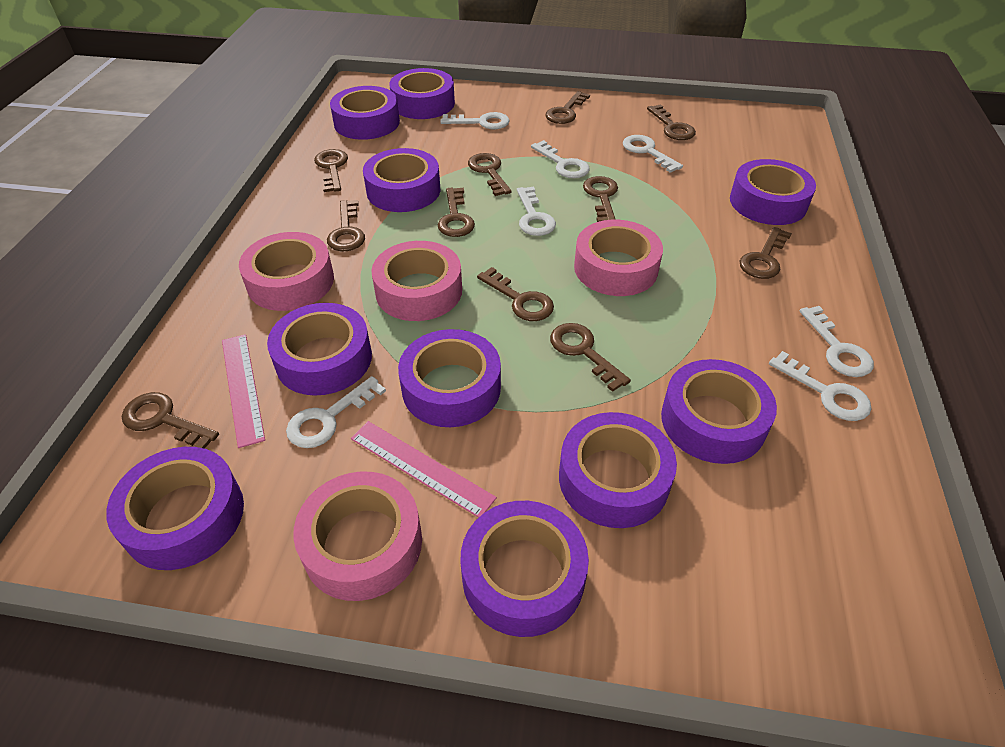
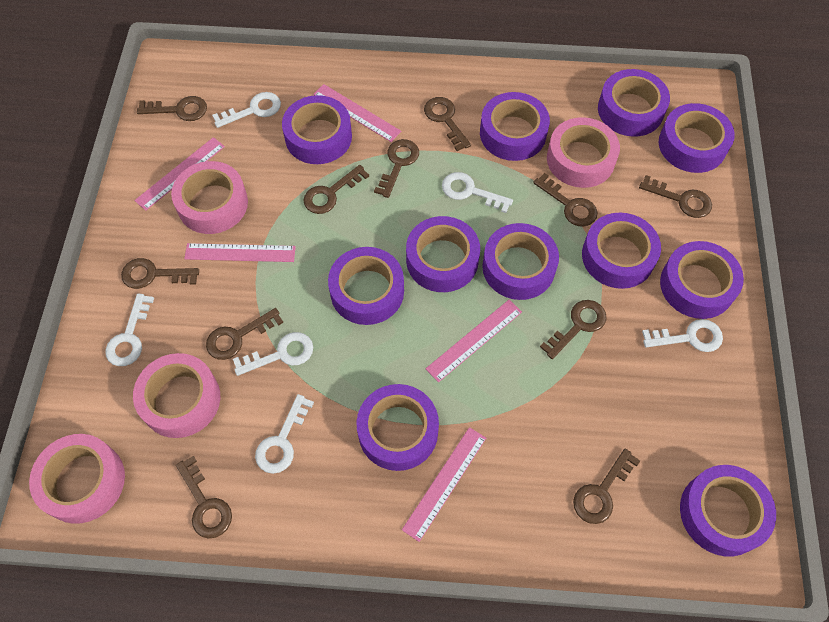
pink ruler: 2 -> 5
purple tape: 10 -> 11
white key: 7 -> 6

